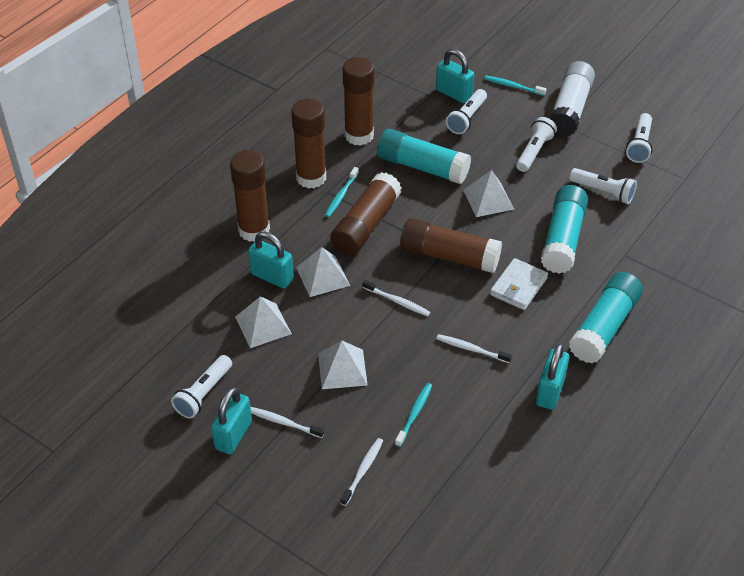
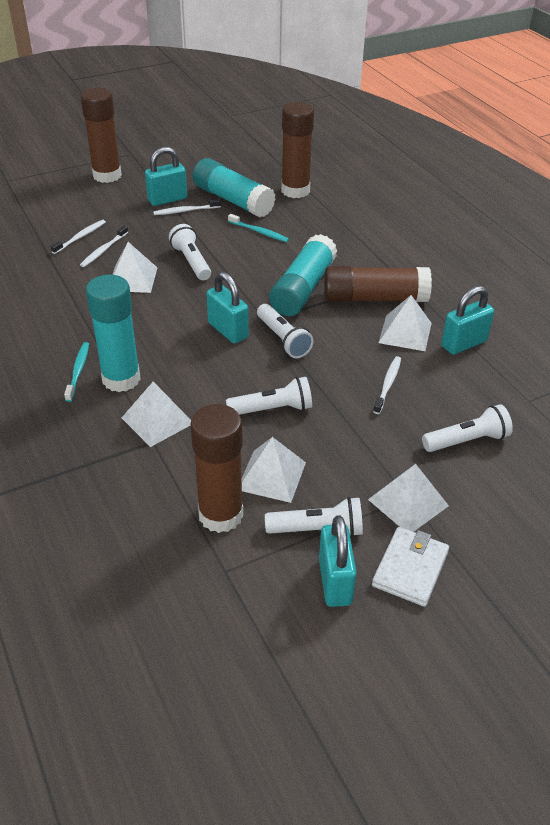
brown glue stick: 5 -> 4
turquoise toothbrush: 3 -> 2
white glue stick: 1 -> 0
white pyramid: 4 -> 5

